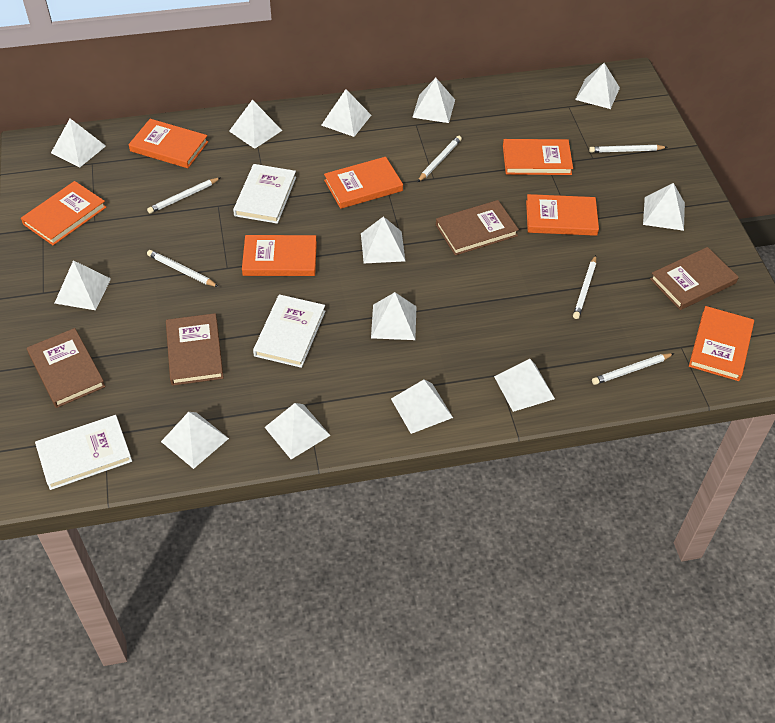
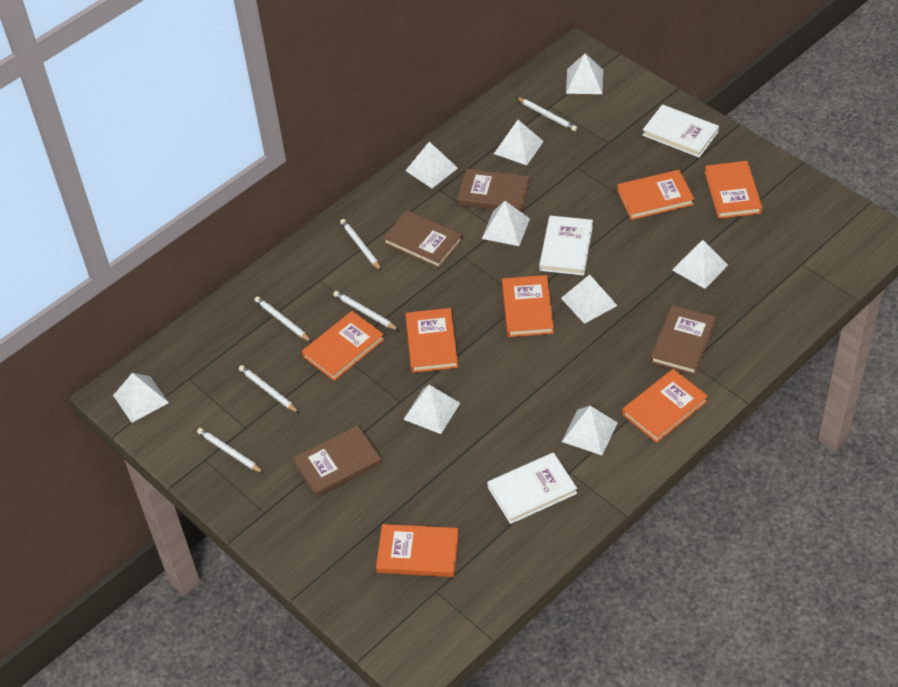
white pyramid: 13 -> 9

